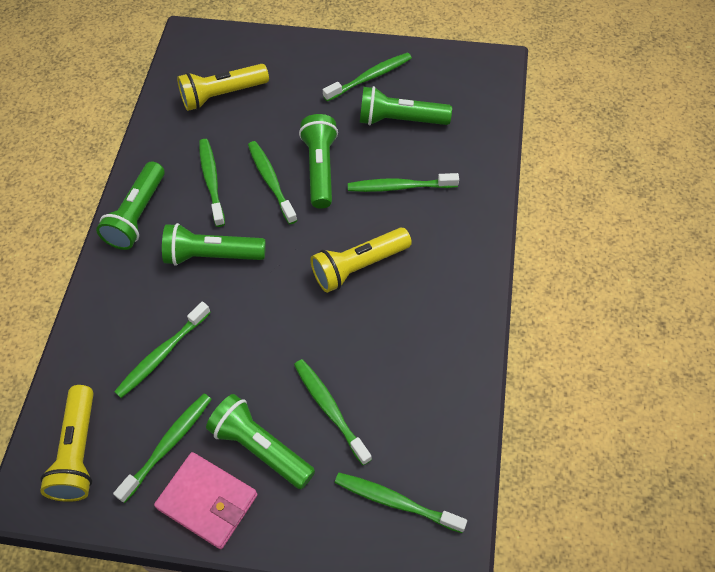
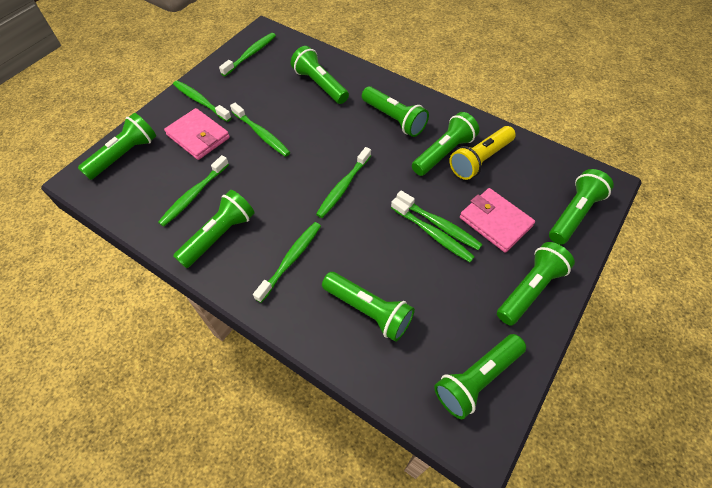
green flashlight: 5 -> 9
pink wallet: 1 -> 2
yellow flashlight: 3 -> 1

